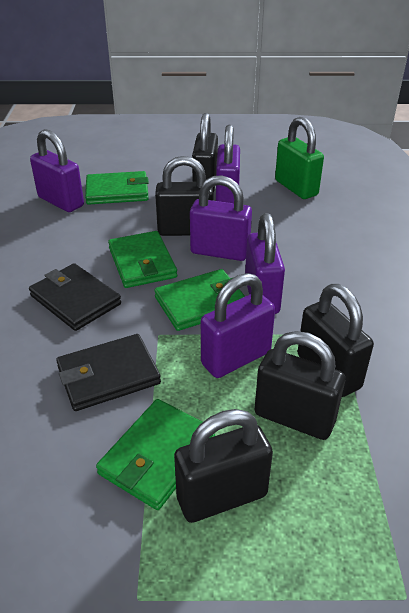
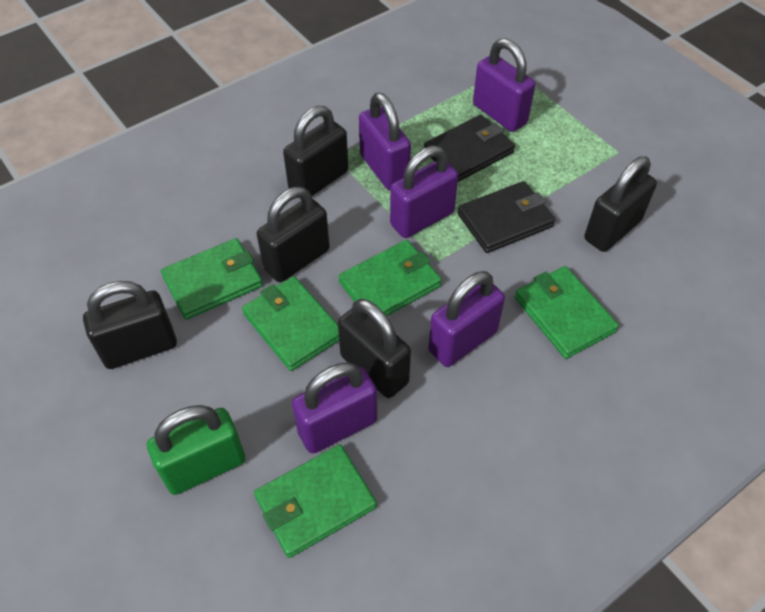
green wallet: 4 -> 5

